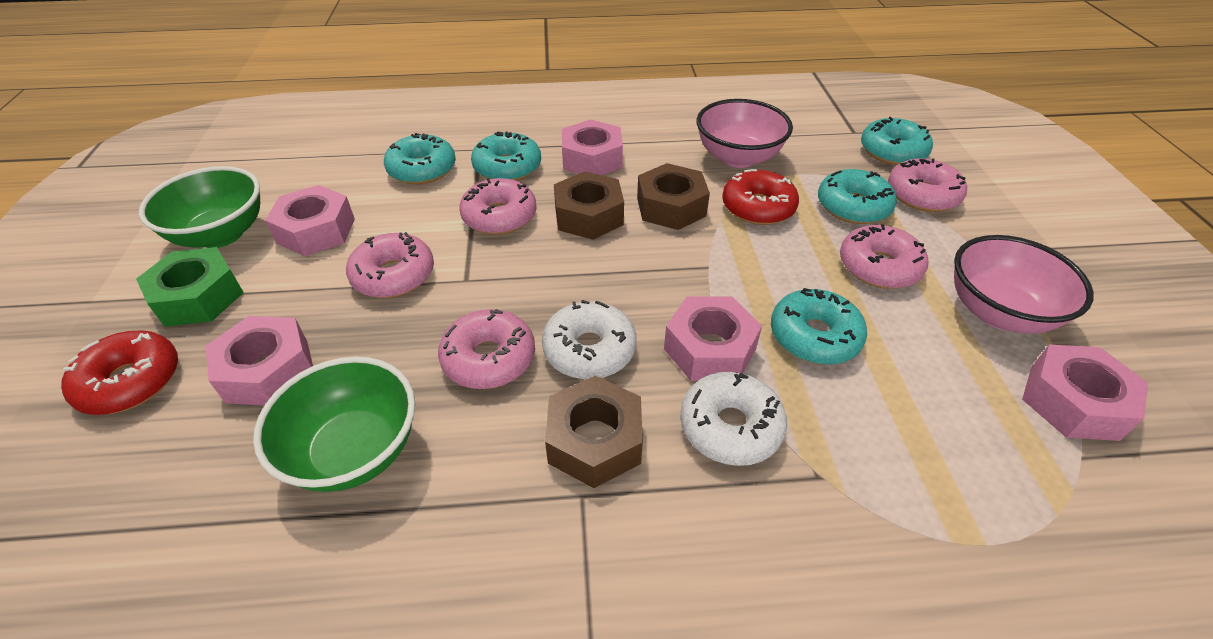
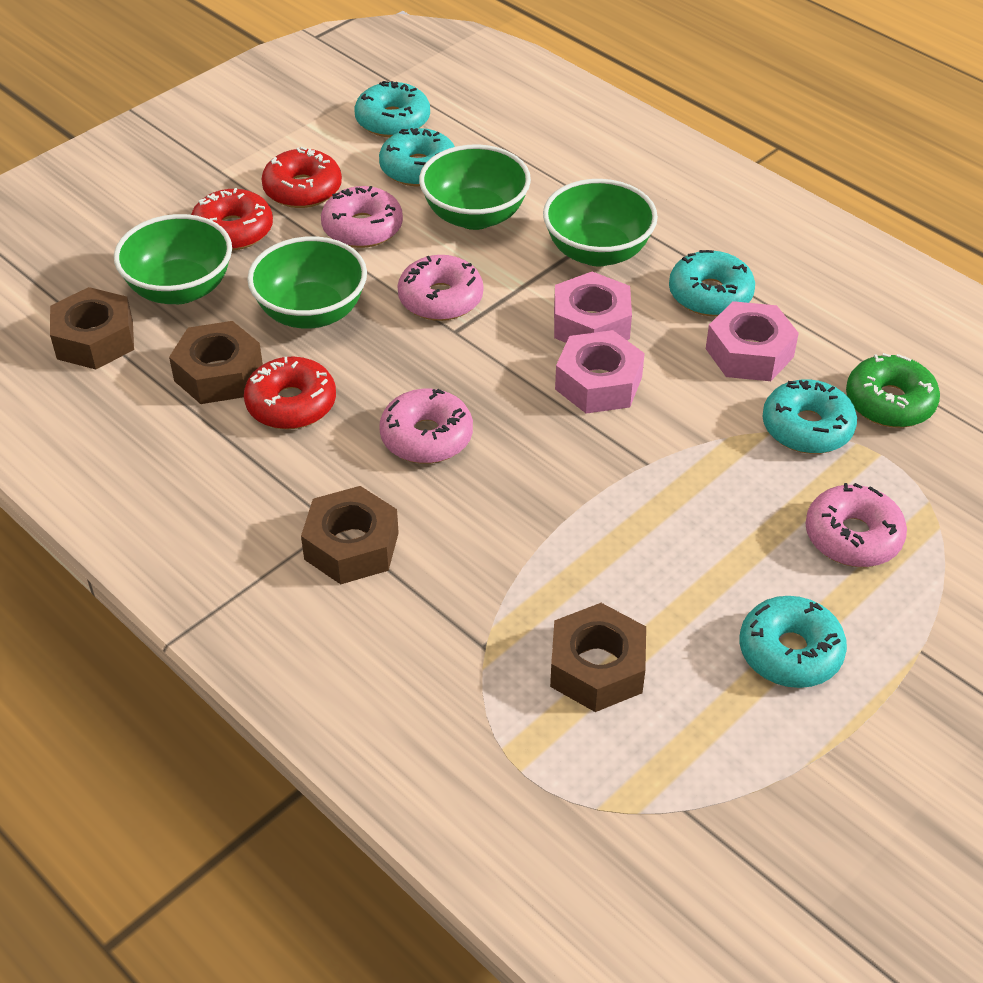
brown nut: 3 -> 4
green bowl: 2 -> 4
green donut: 0 -> 1
green nut: 1 -> 0
pink bowl: 2 -> 0
pink donut: 5 -> 4
pink nut: 5 -> 3
red donut: 2 -> 3
white donut: 2 -> 0

